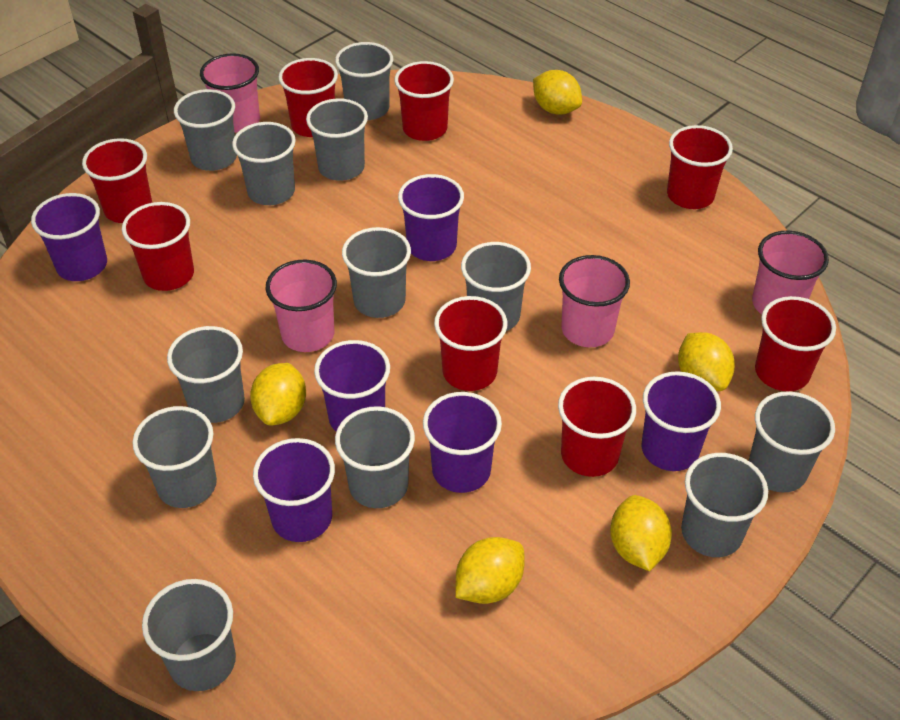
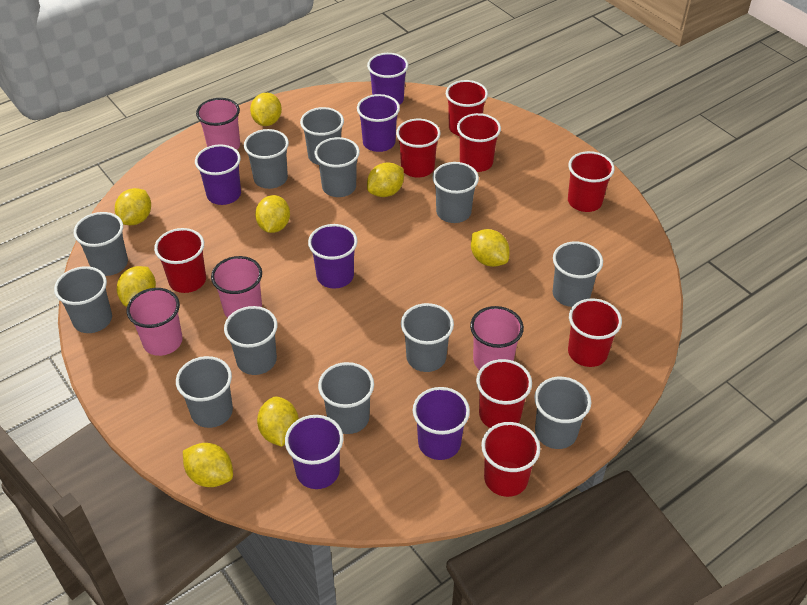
yellow lemon: 5 -> 8

